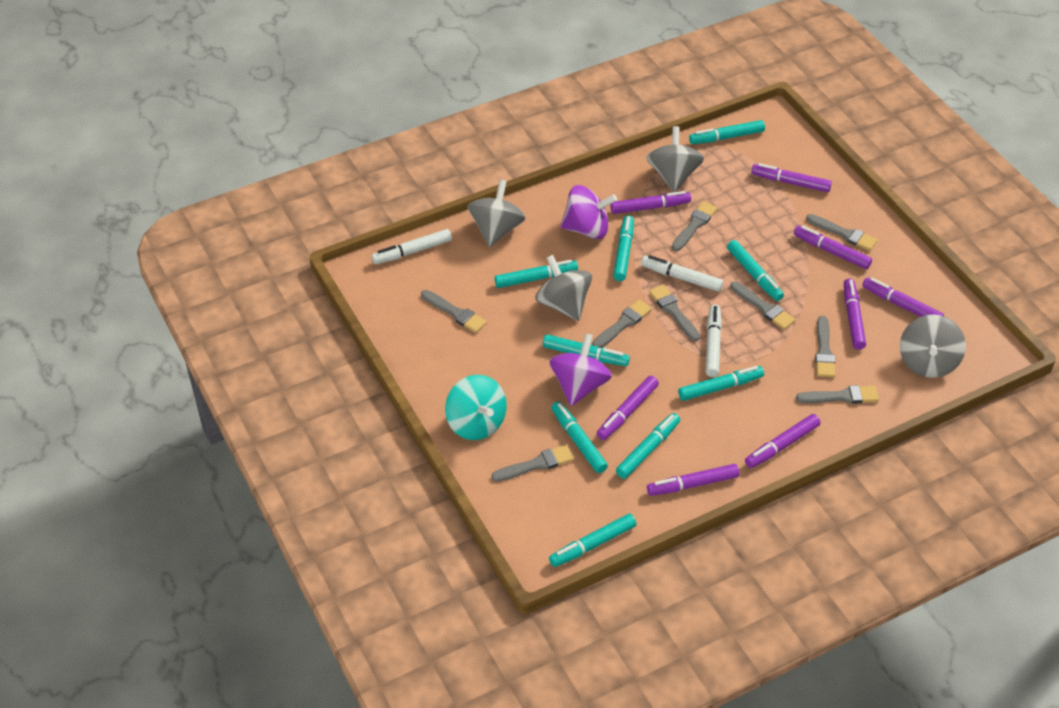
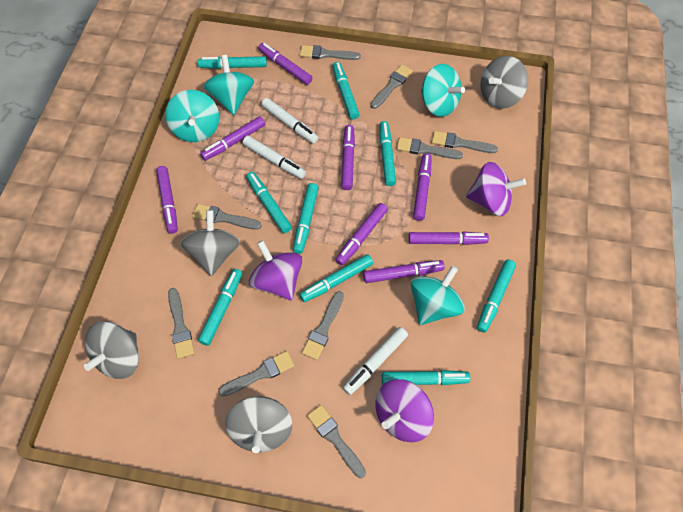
purple spinning top: 2 -> 3
turquoise spinning top: 1 -> 4

